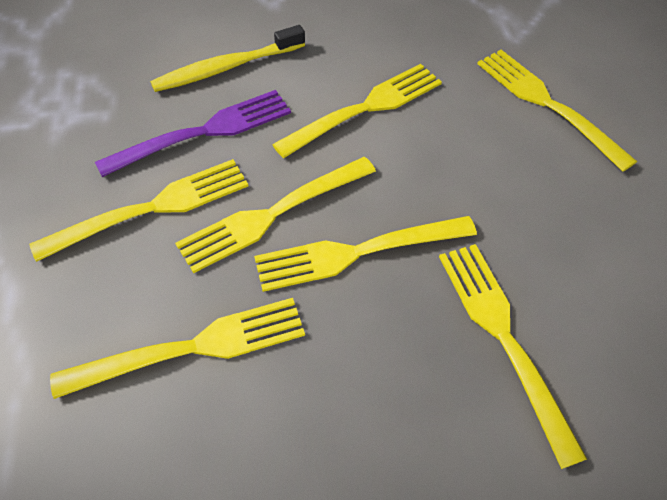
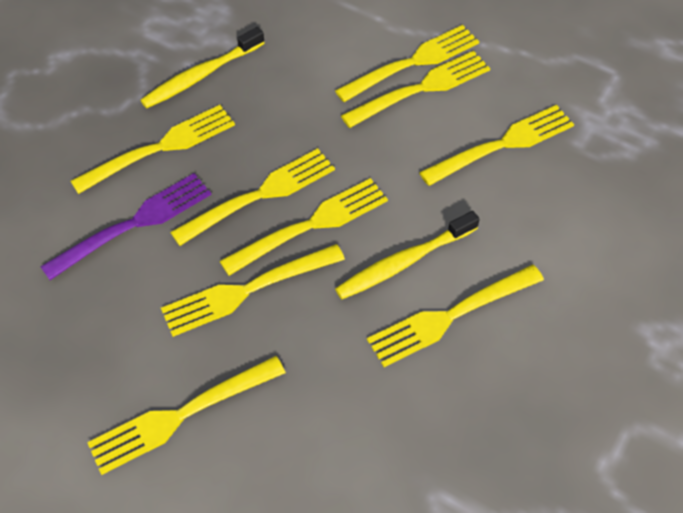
yellow fork: 7 -> 9
yellow toothbrush: 1 -> 2

